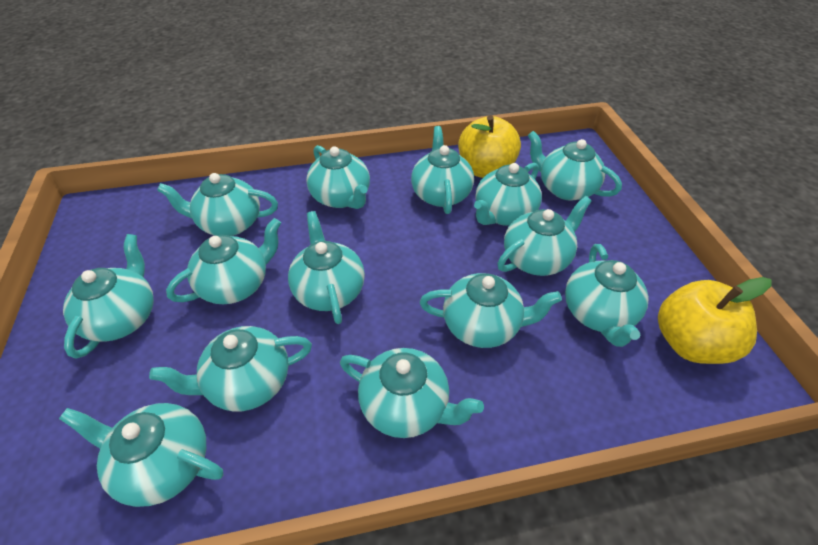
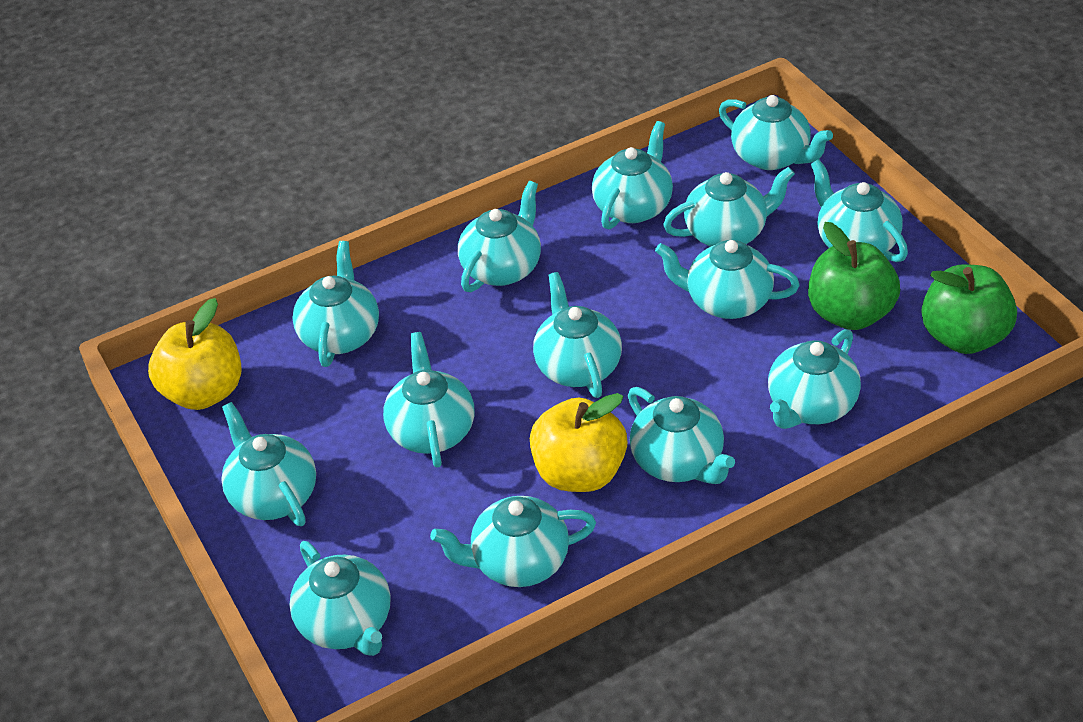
green apple: 0 -> 2

